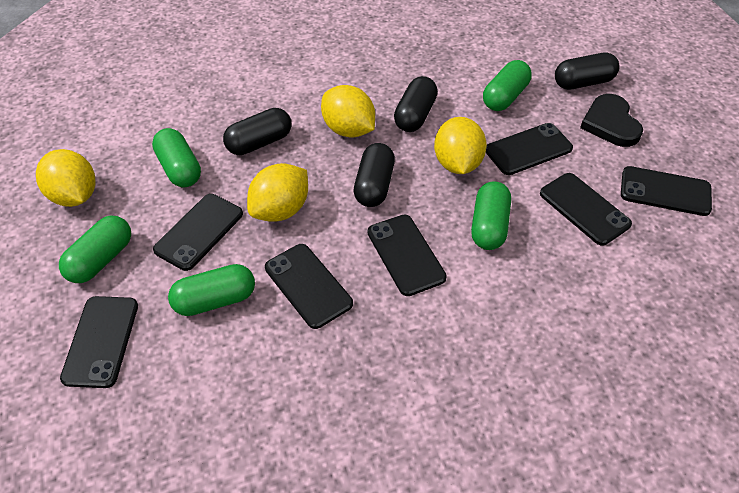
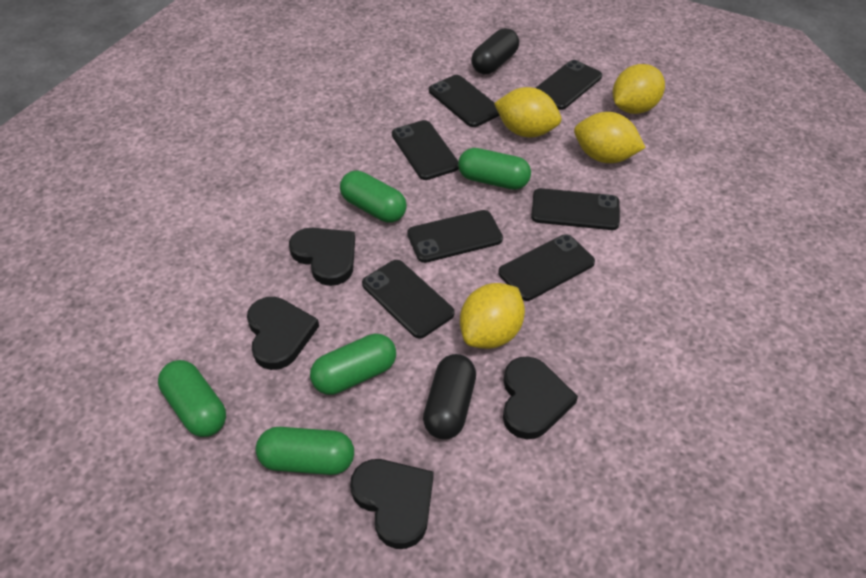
black capsule: 4 -> 2
black heart: 1 -> 4

